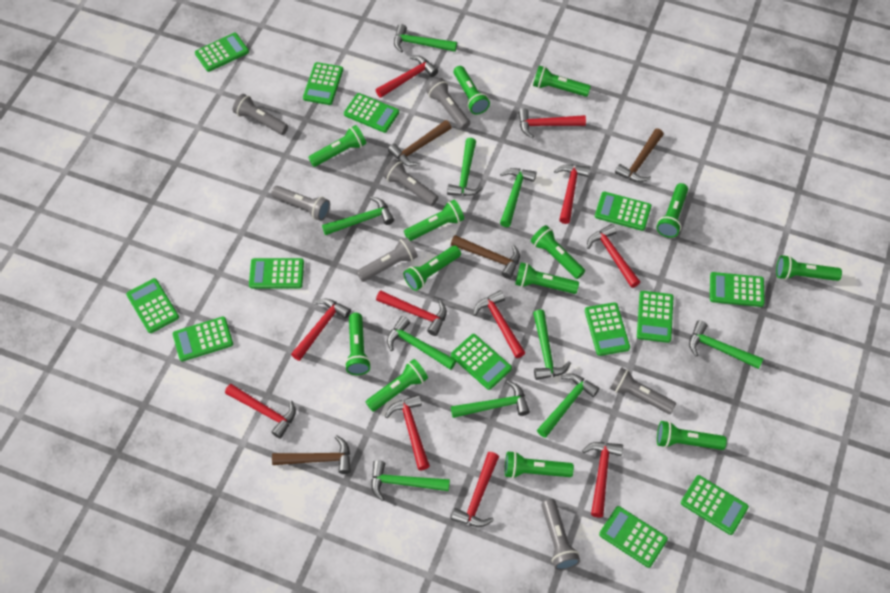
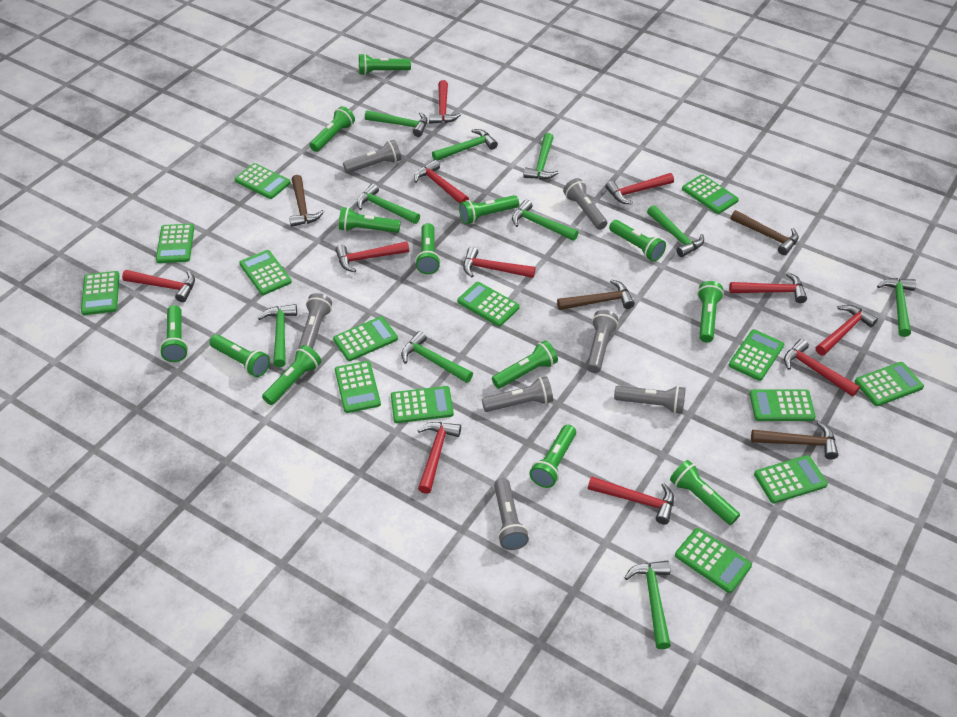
green calculator: 13 -> 14

